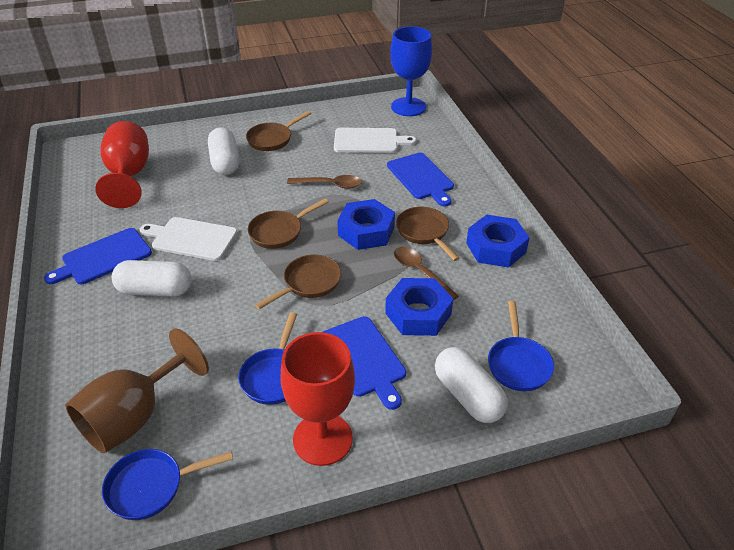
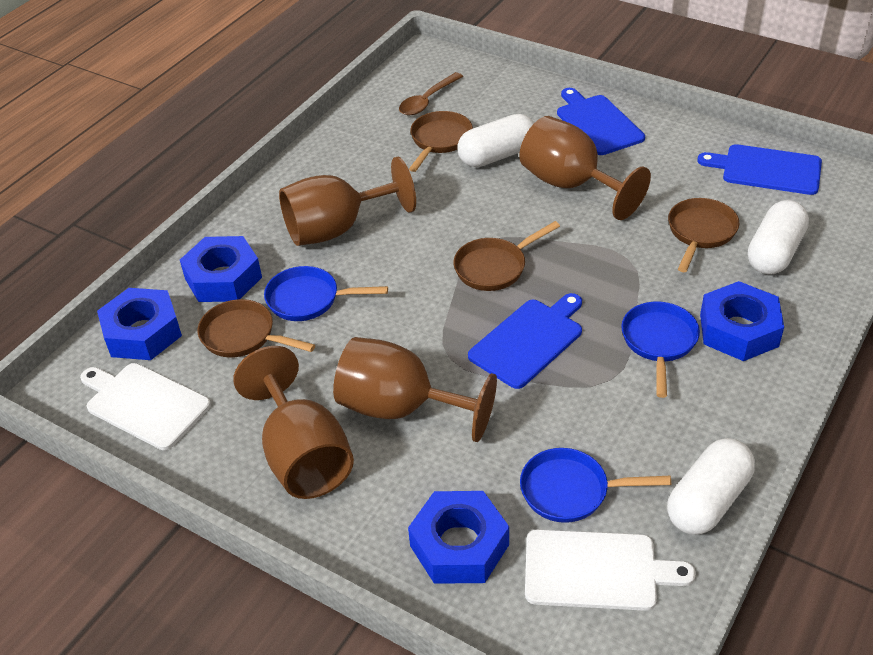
blue goblet: 1 -> 0
blue nut: 3 -> 4
brown goblet: 1 -> 4
brown spoon: 2 -> 1
red goblet: 2 -> 0

